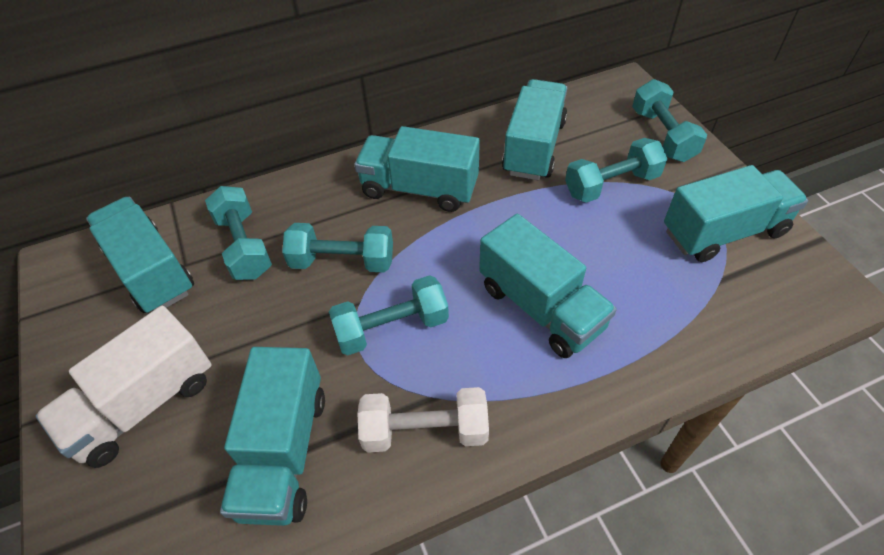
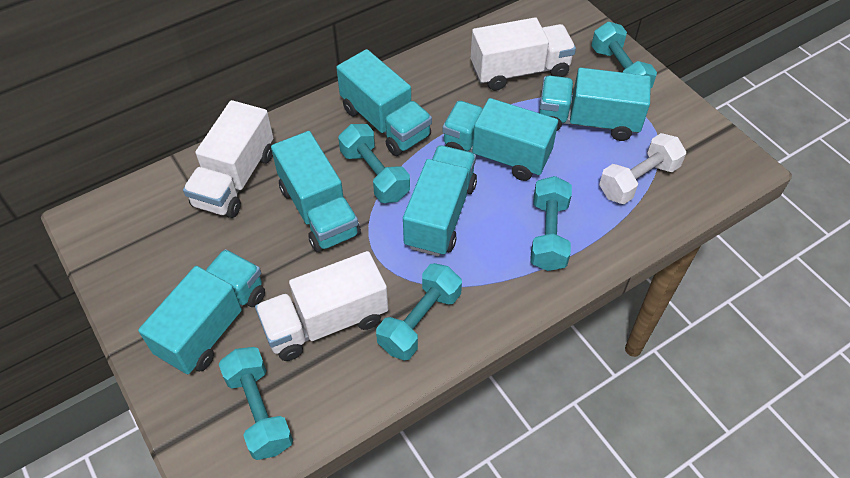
white truck: 1 -> 3

